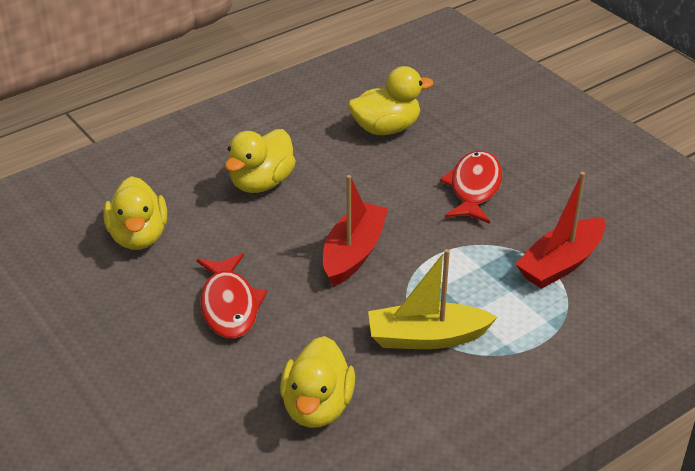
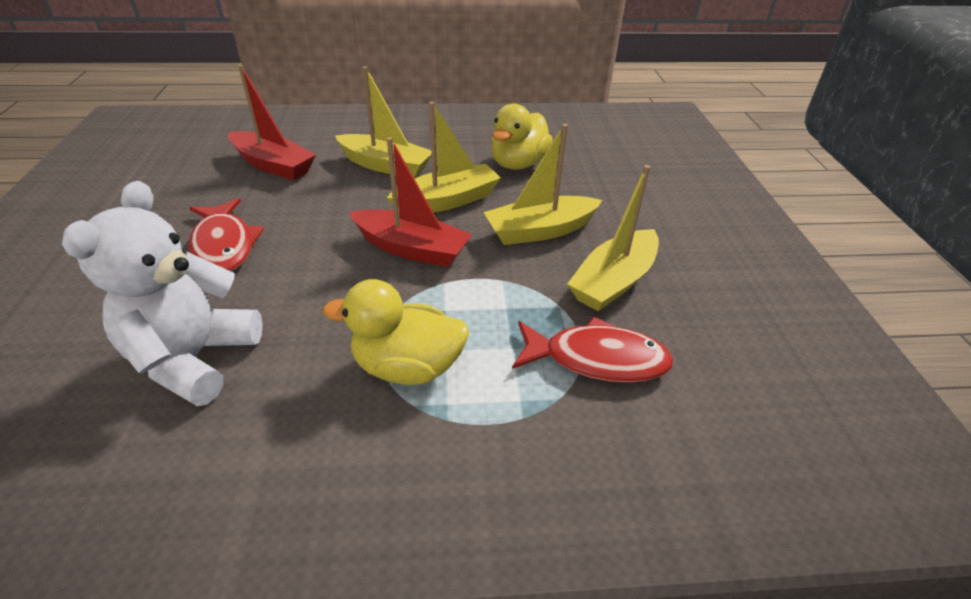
white teddy bear: 0 -> 1
yellow boat: 1 -> 4
yellow duck: 4 -> 2

